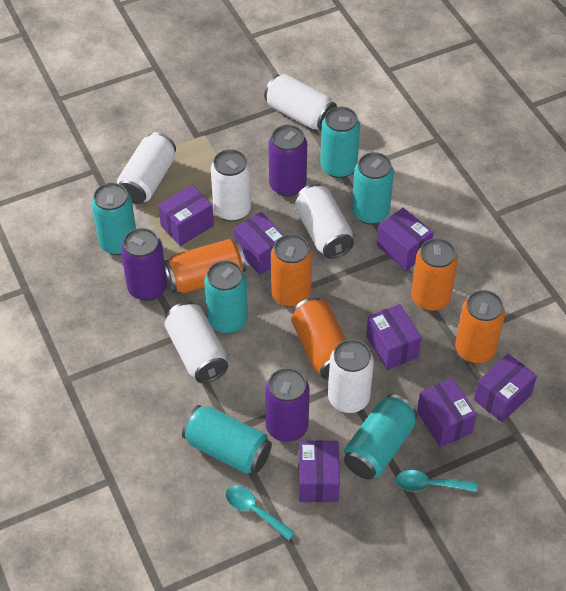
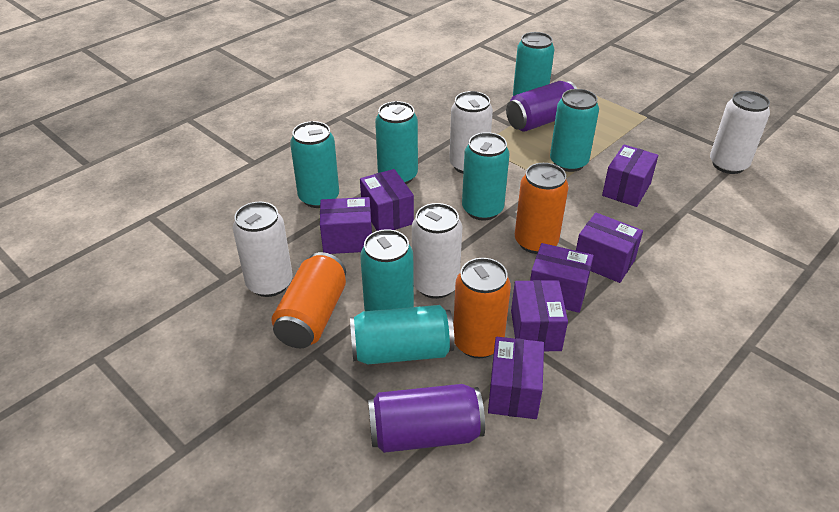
orange can: 5 -> 3
purple can: 3 -> 2
turquoise can: 6 -> 7
turquoise spoon: 2 -> 0
white can: 6 -> 4

